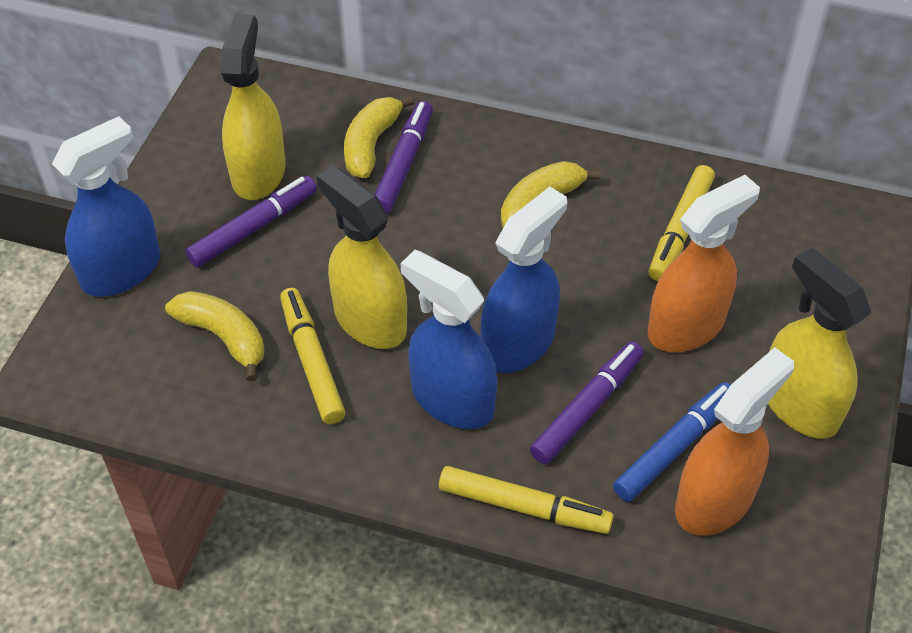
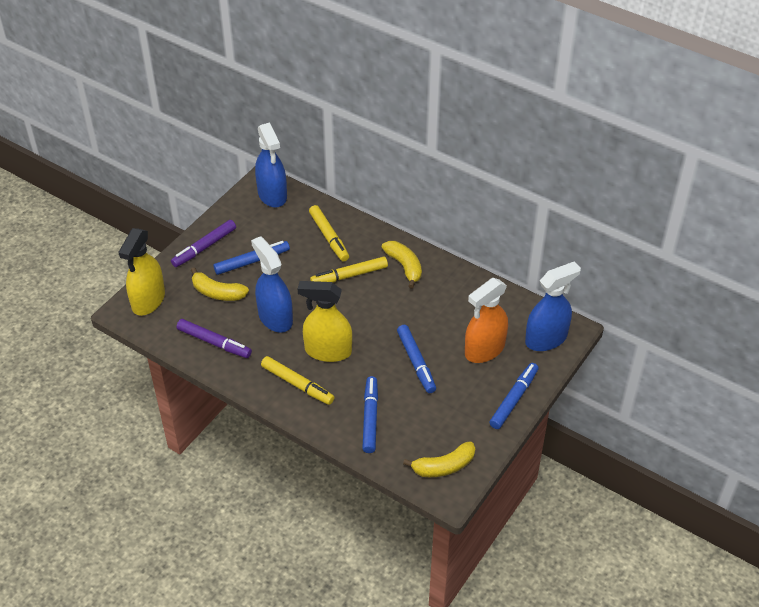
blue marker: 1 -> 4
orange spray bottle: 2 -> 1
purple marker: 3 -> 2
yellow spray bottle: 3 -> 2

